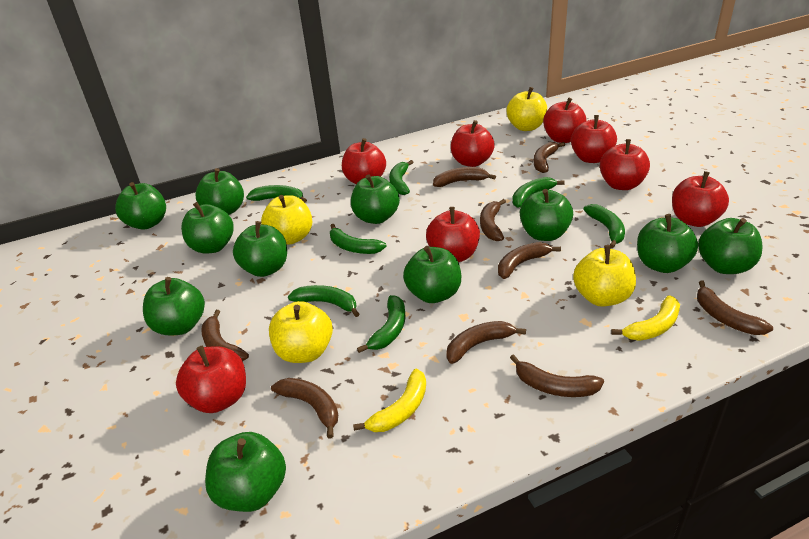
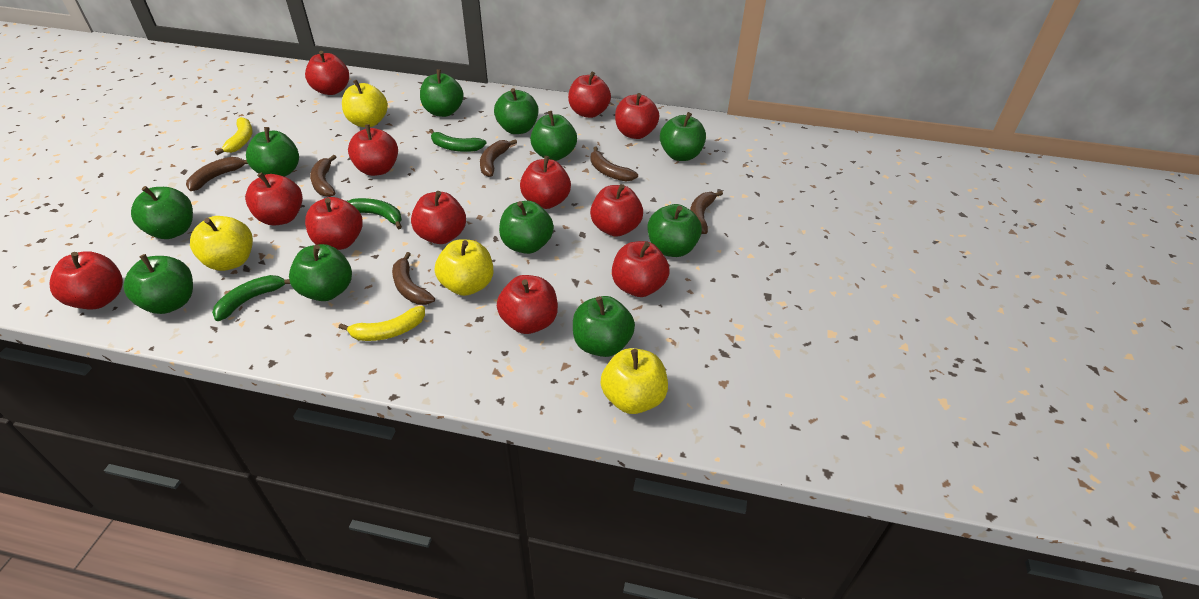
brown banana: 9 -> 6
green banana: 7 -> 3
red apple: 8 -> 12

